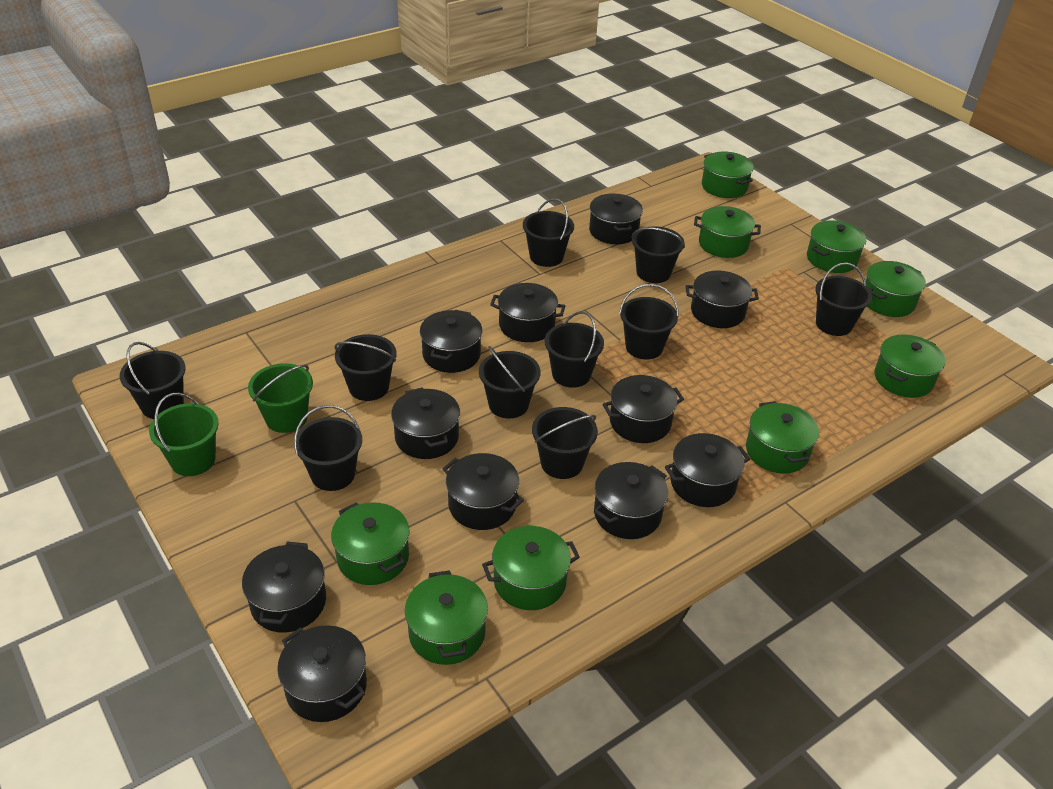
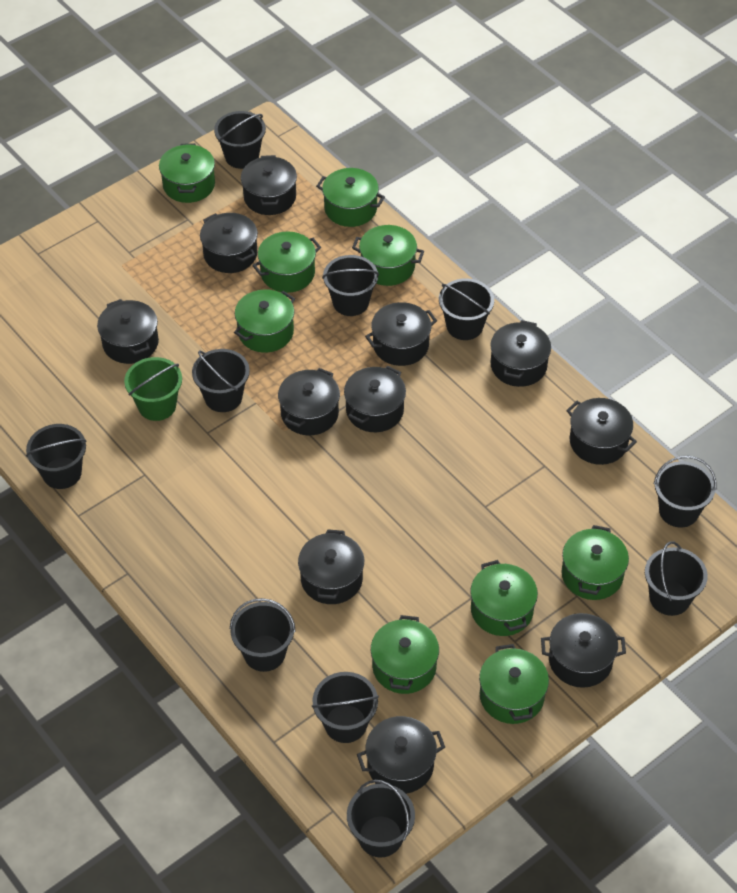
green bucket: 2 -> 1

